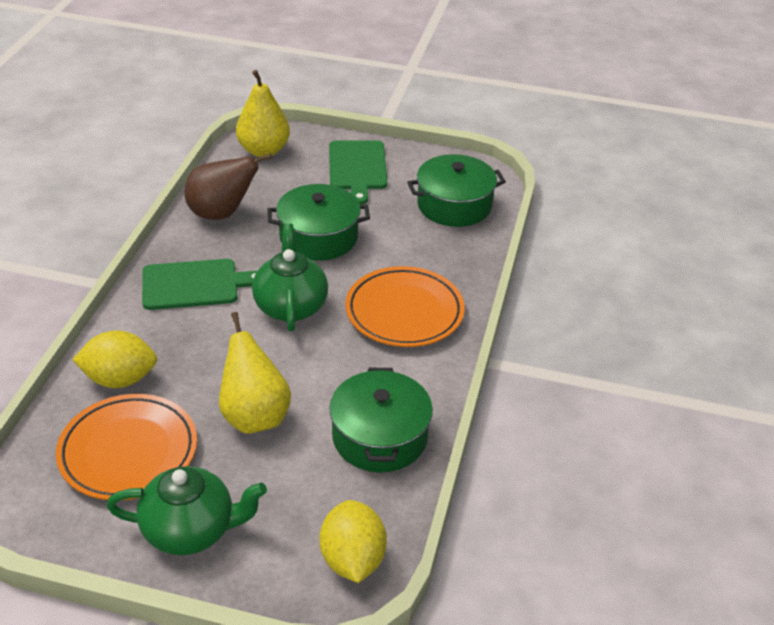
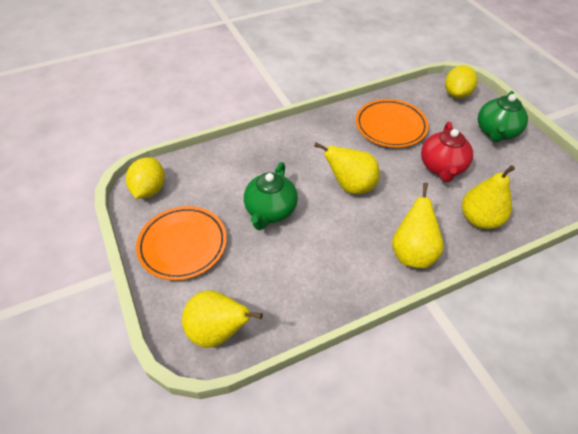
brown pear: 1 -> 0
green cutting board: 2 -> 0
green pot: 3 -> 0
red teapot: 0 -> 1
yellow pear: 2 -> 4

